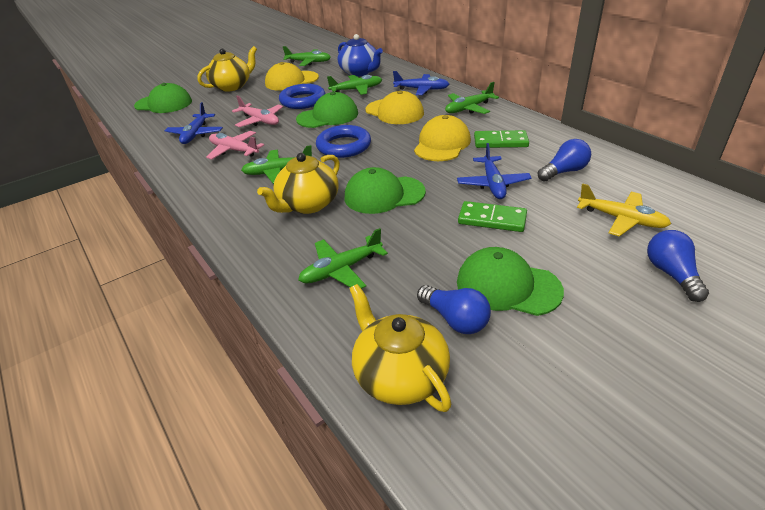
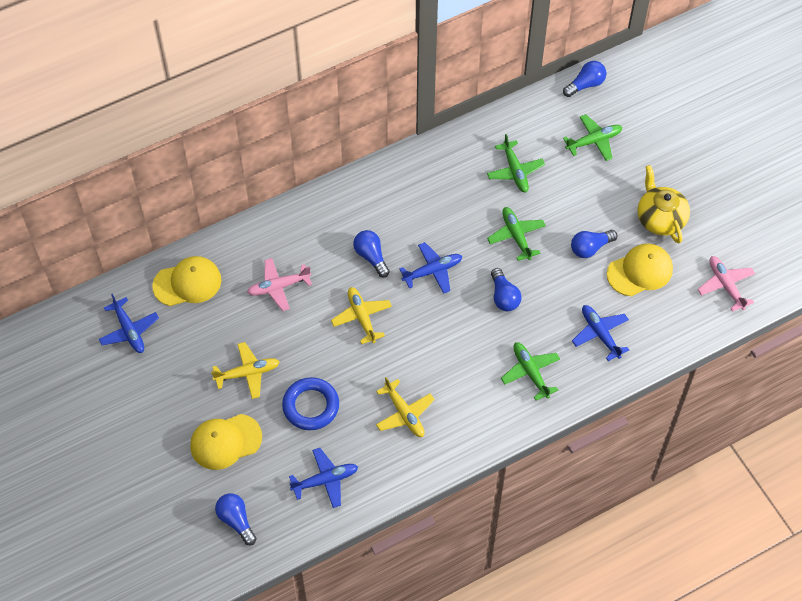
blue light bulb: 3 -> 5
blue plane: 3 -> 4
blue ring: 2 -> 1
blue teapot: 1 -> 0
green cap: 4 -> 0
green domino: 2 -> 0
green plane: 5 -> 4
yellow plane: 1 -> 3
yellow teapot: 3 -> 1

